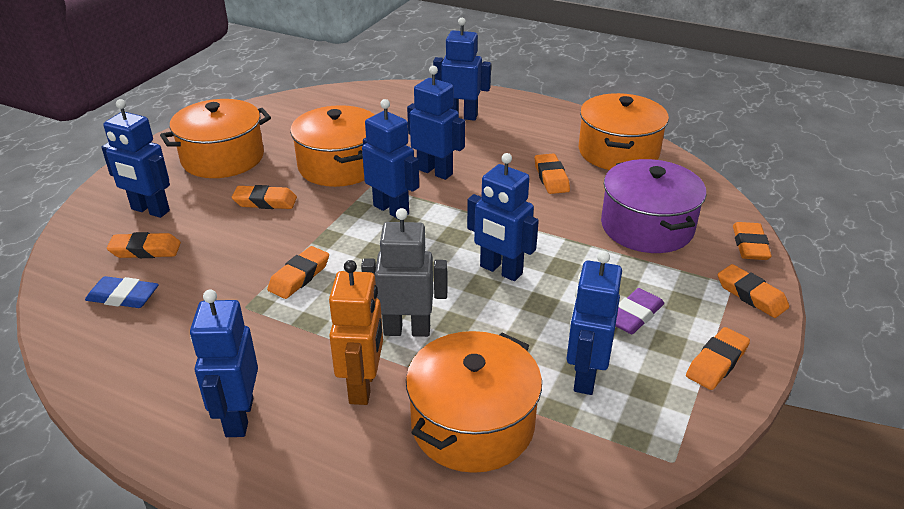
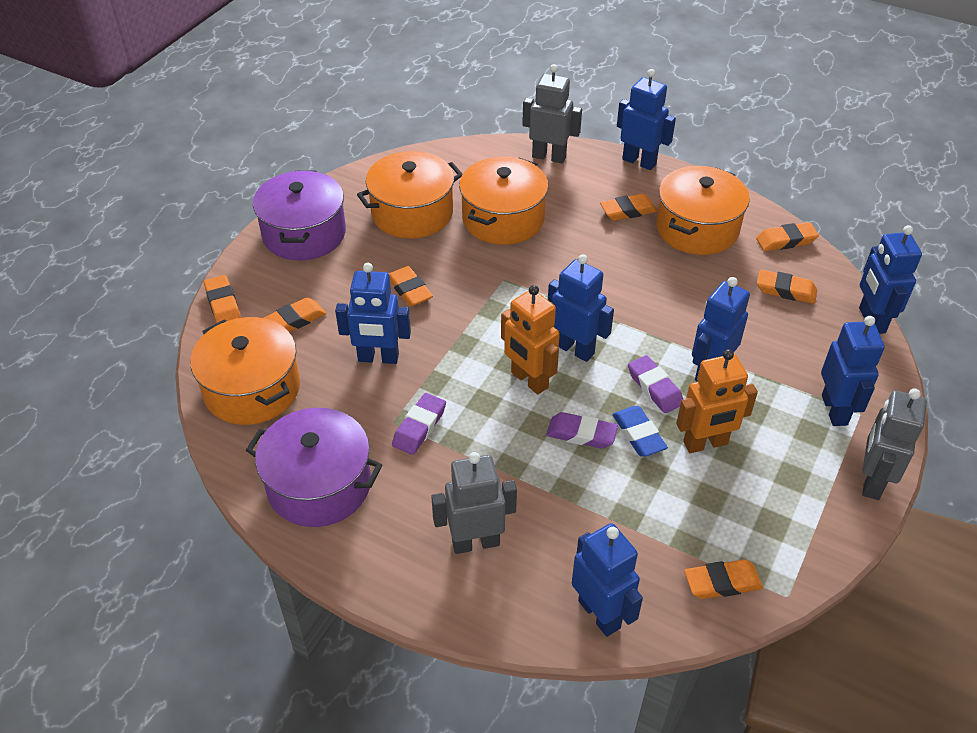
grey robot: 1 -> 3
orange robot: 1 -> 2
purple eraser: 1 -> 3
purple pot: 1 -> 2

